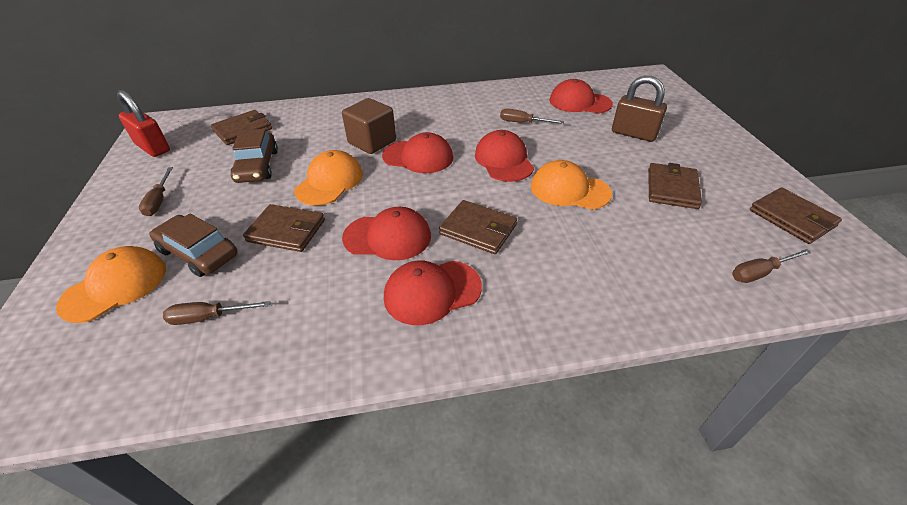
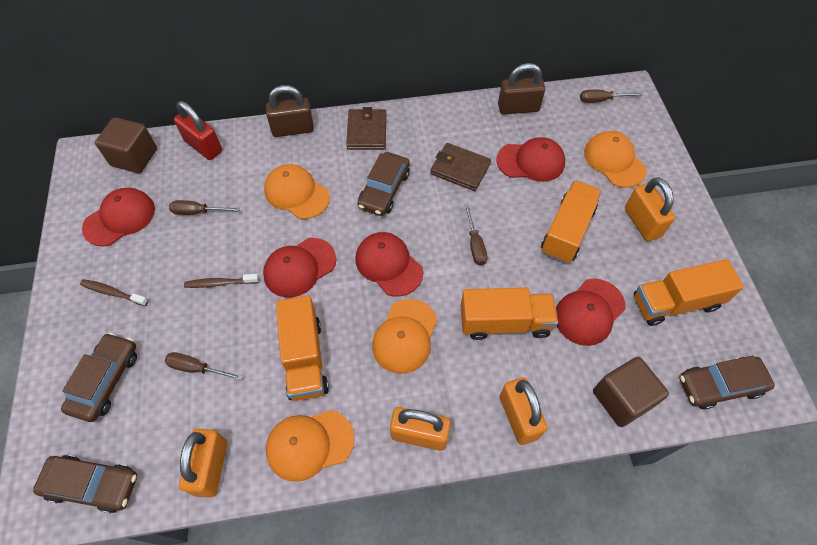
brown car: 2 -> 4
brown cube: 1 -> 2
brown padlock: 1 -> 2
brown toothbrush: 0 -> 2
brown wallet: 5 -> 2
orange cap: 3 -> 4
orange padlock: 0 -> 4
orange truck: 0 -> 4

